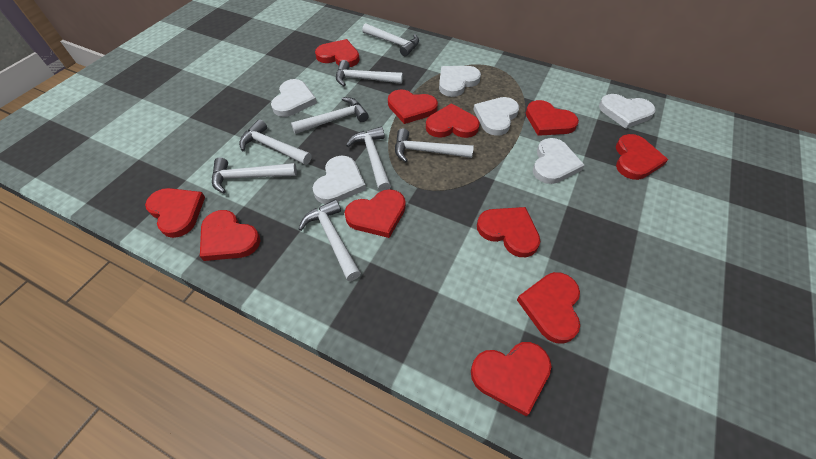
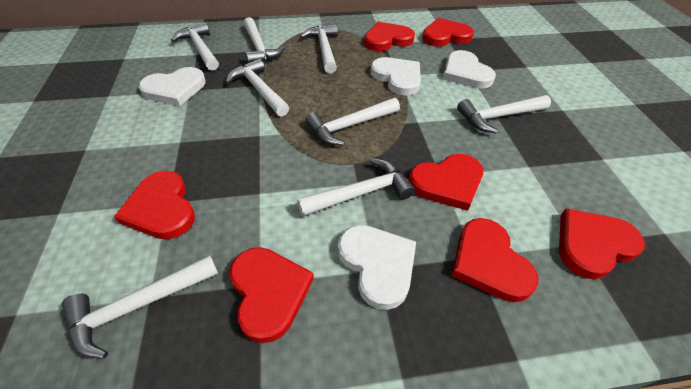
red heart: 11 -> 7
white heart: 6 -> 4

